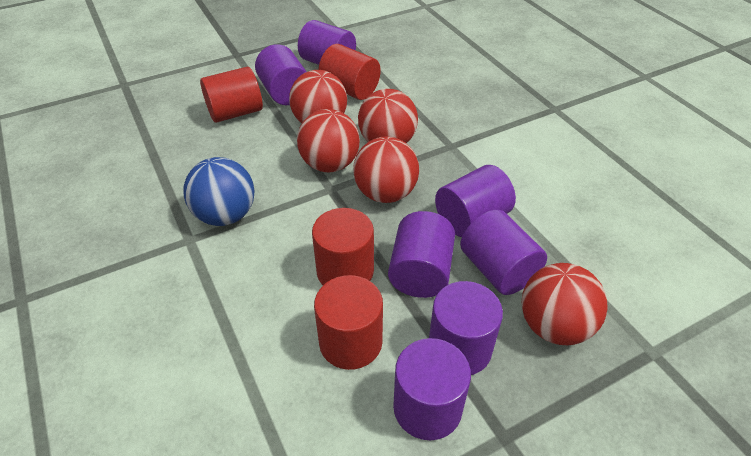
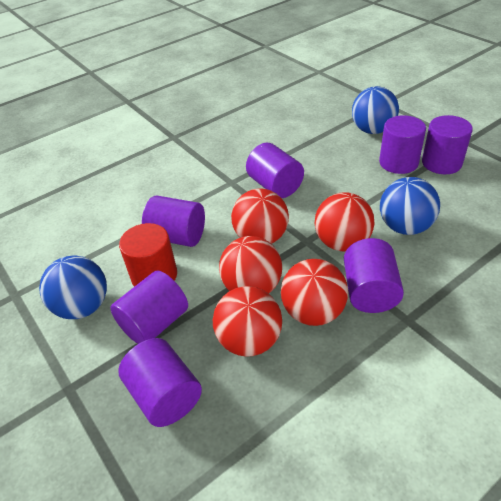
blue ball: 1 -> 3
red cylinder: 4 -> 1

